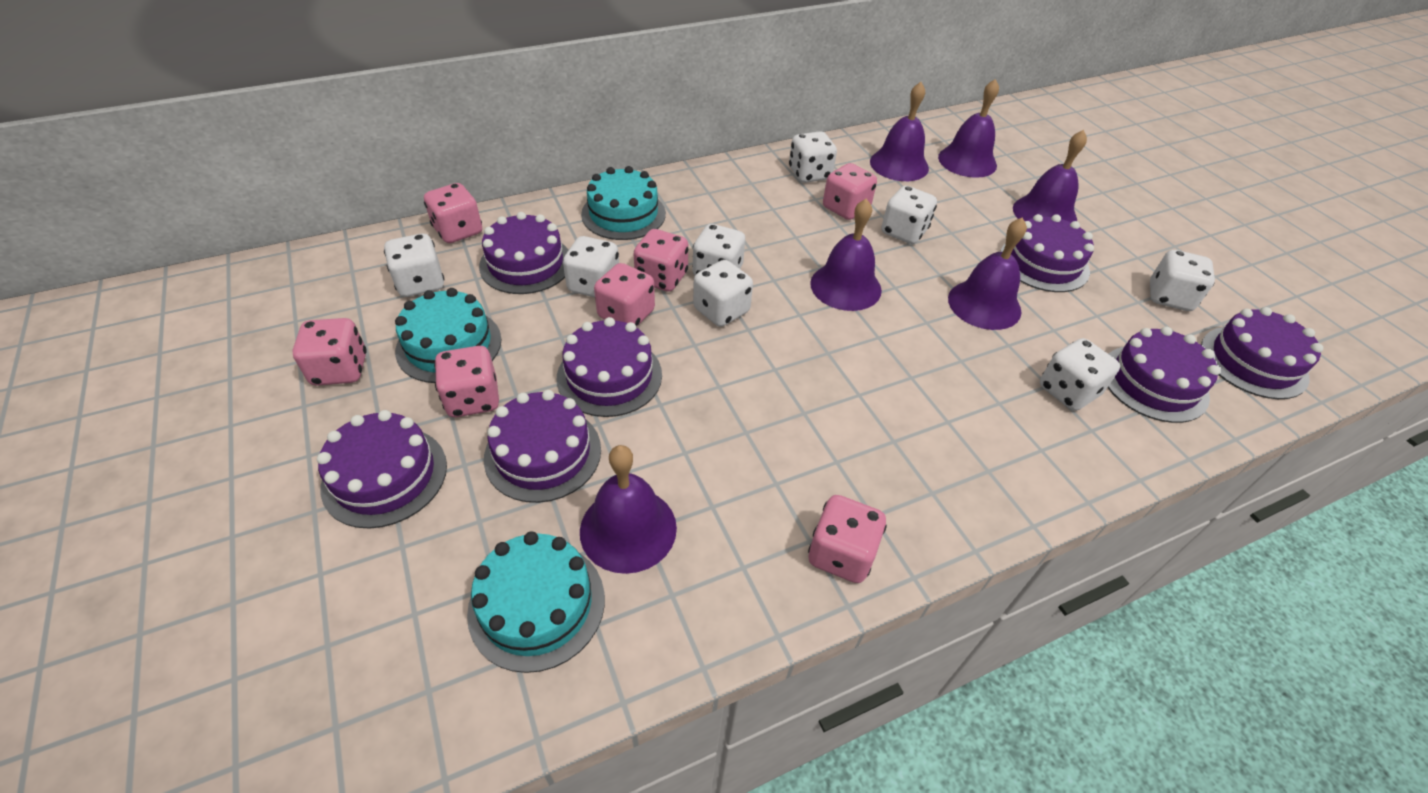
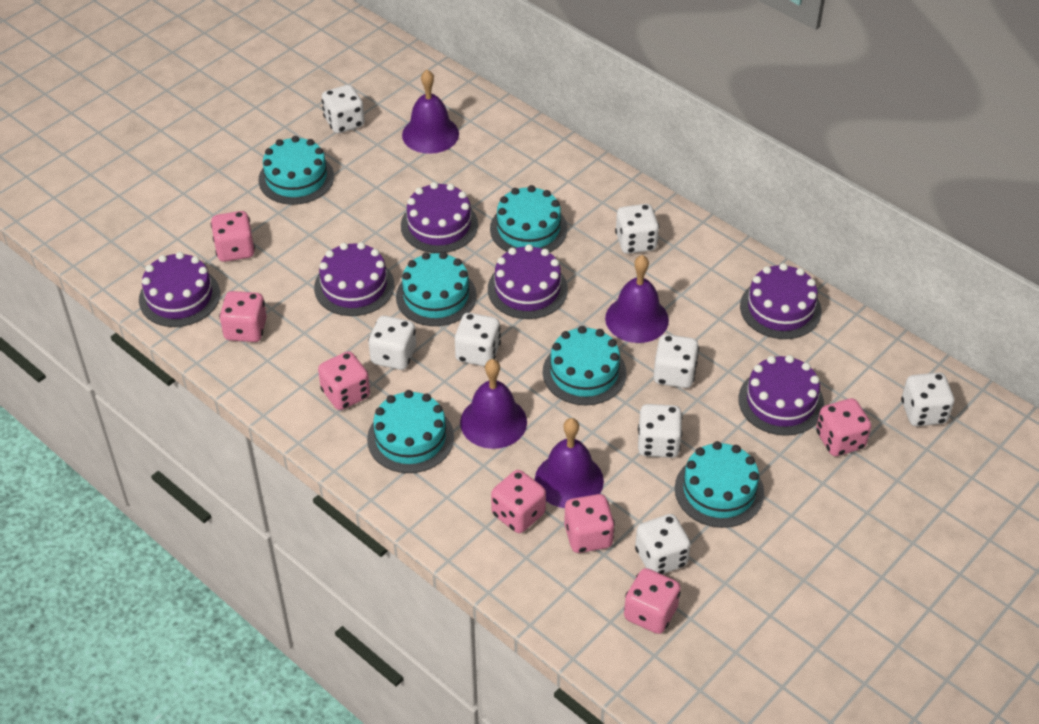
purple bell: 6 -> 4
purple cake: 7 -> 6
turquoise cake: 3 -> 6

